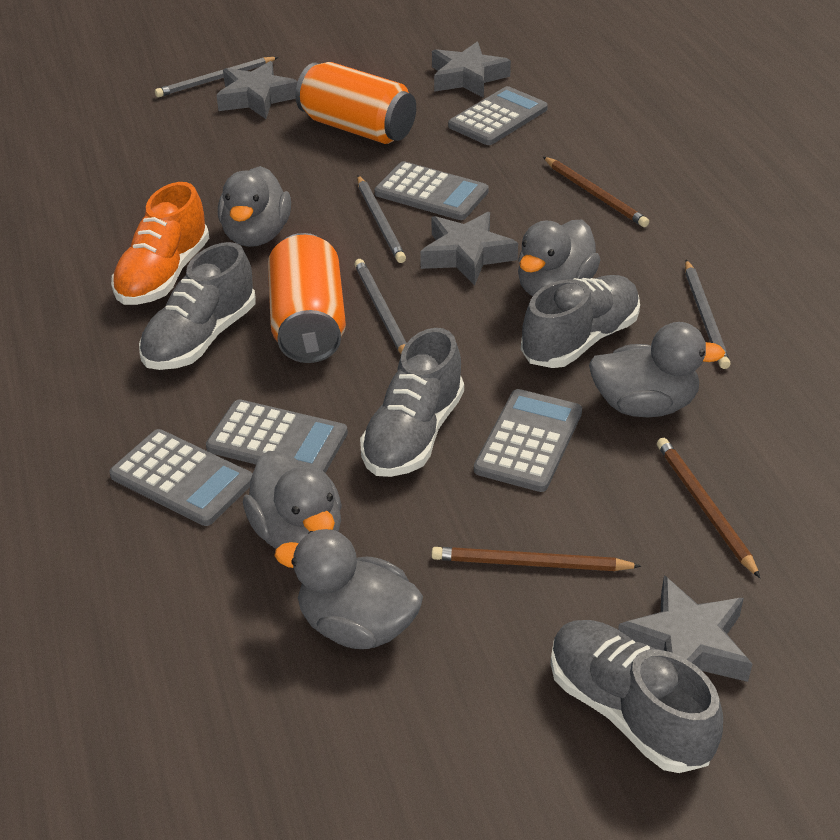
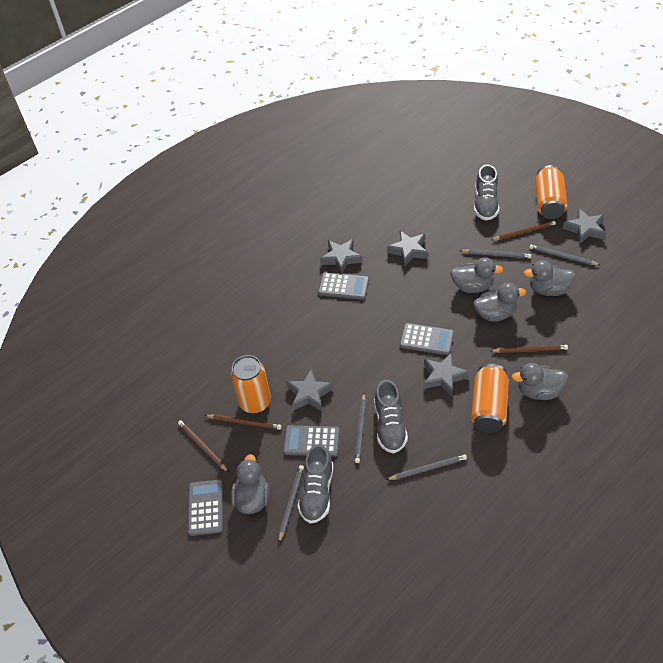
brown pencil: 3 -> 4
grey calculator: 5 -> 4
grey pencil: 4 -> 5
grey shoe: 4 -> 3
grey star: 4 -> 5
orange can: 2 -> 3
orange shoe: 1 -> 0

